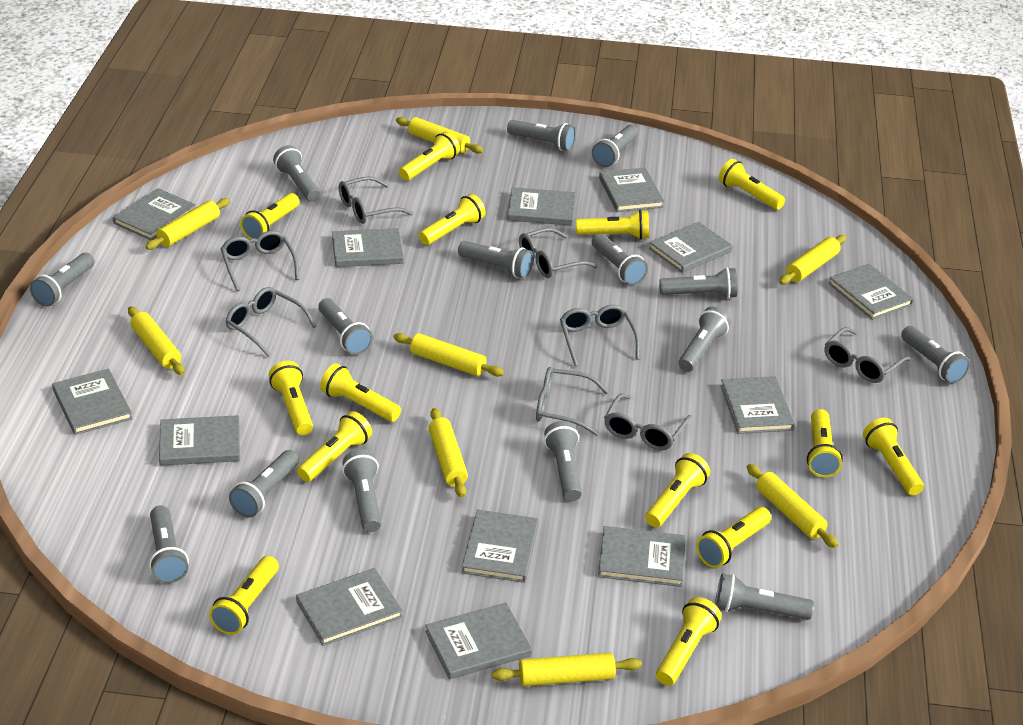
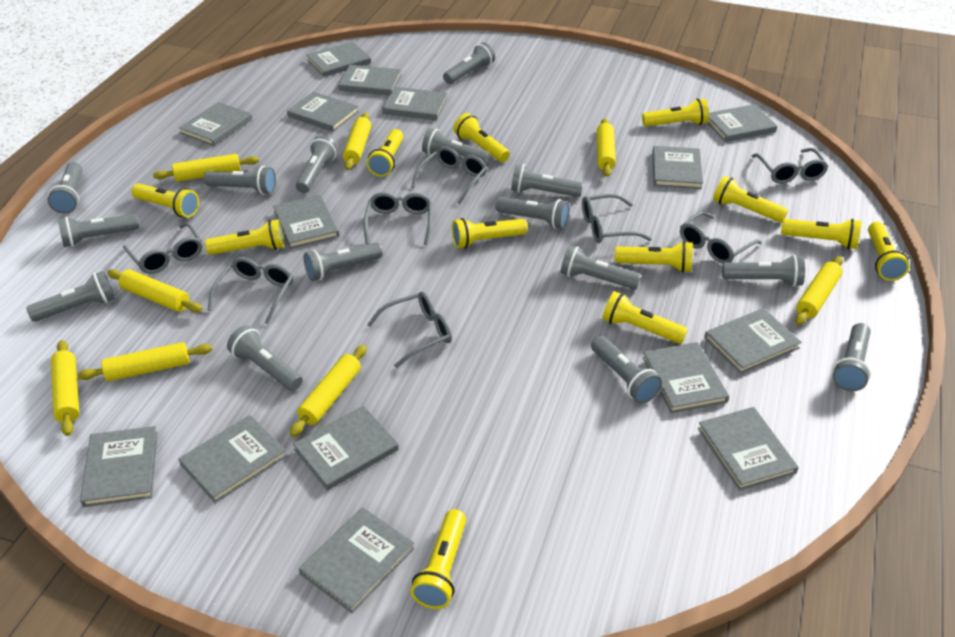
grey book: 13 -> 15
yellow flashlight: 14 -> 12

